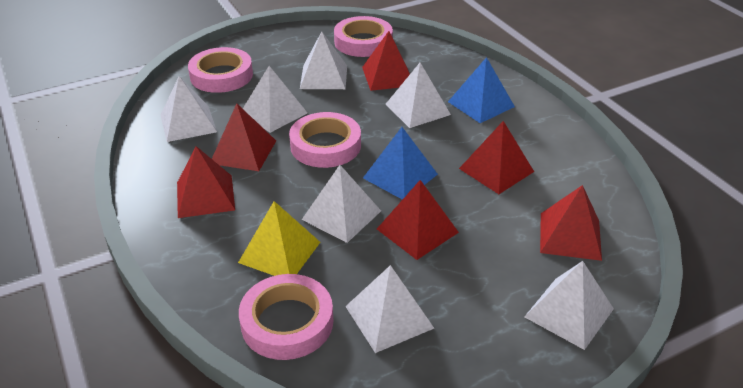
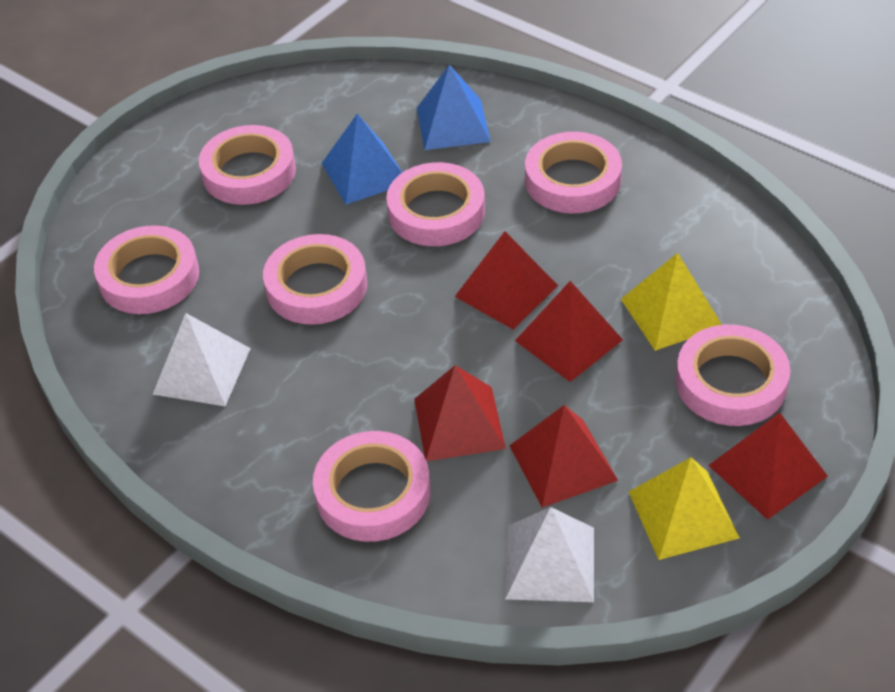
pink tape: 4 -> 7
red pyramid: 6 -> 5
white pyramid: 7 -> 2
yellow pyramid: 1 -> 2

